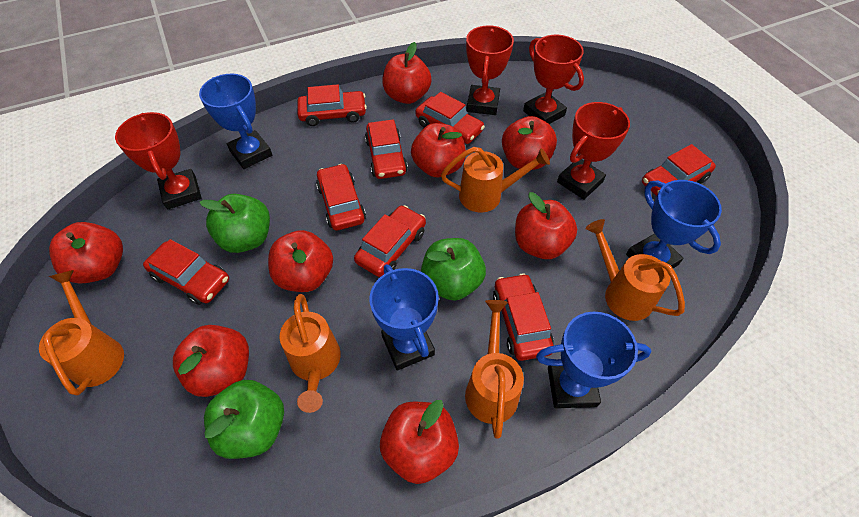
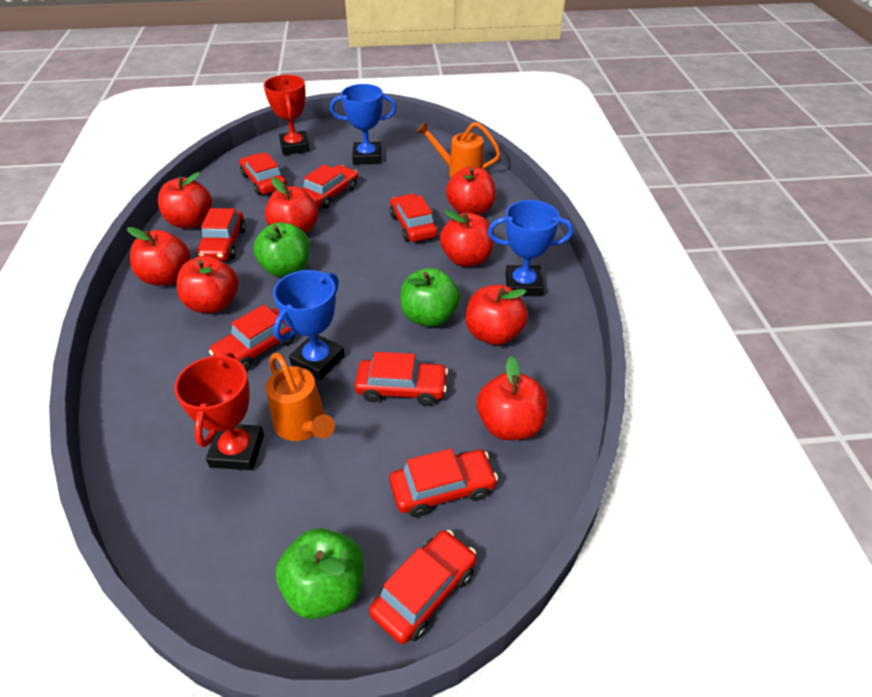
blue trophy: 4 -> 3
orange watering can: 5 -> 2
red trophy: 4 -> 2

